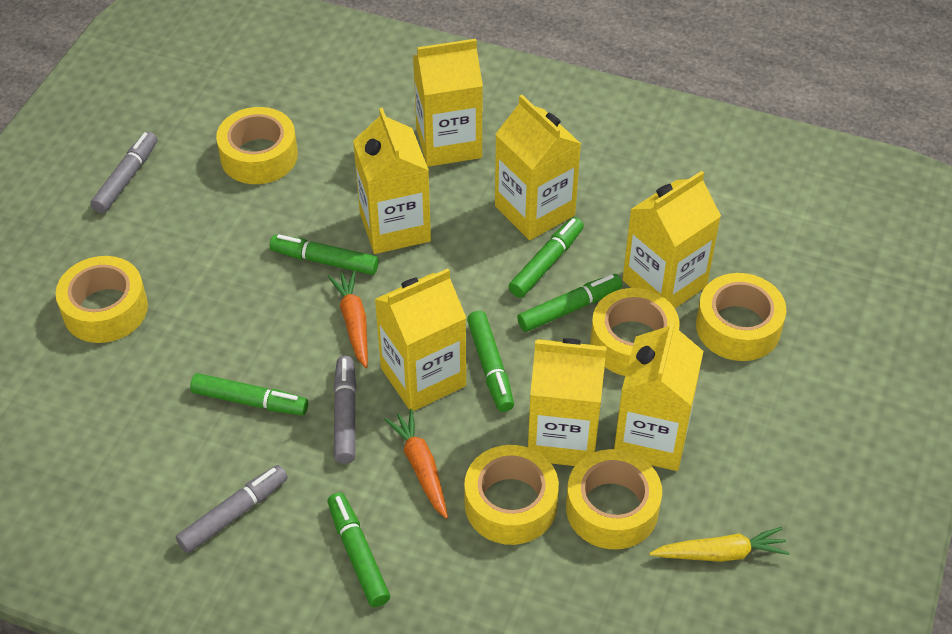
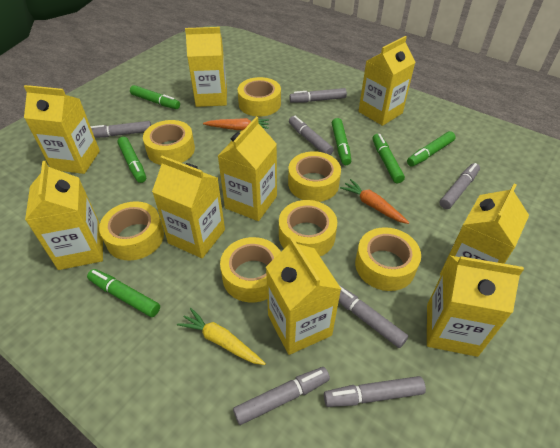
grey marker: 3 -> 7
yellow carton: 7 -> 9
yellow tape: 6 -> 7

